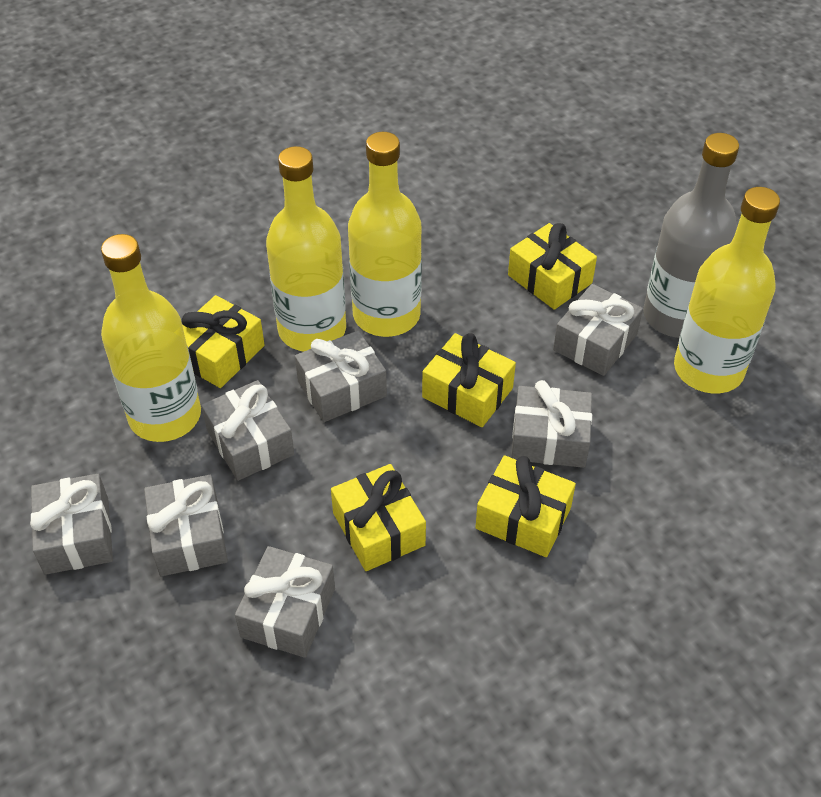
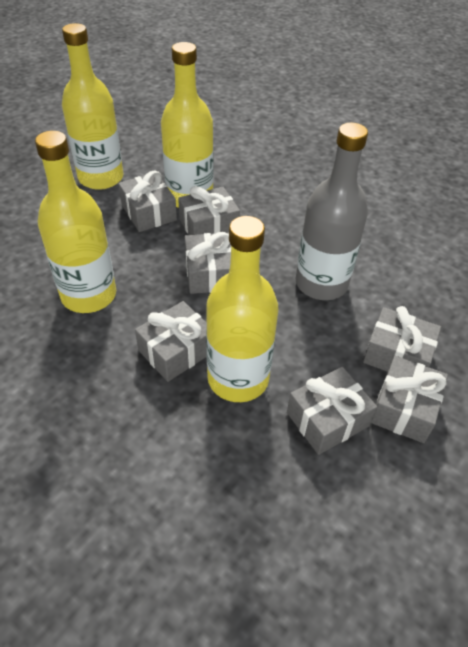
yellow gift: 5 -> 0

